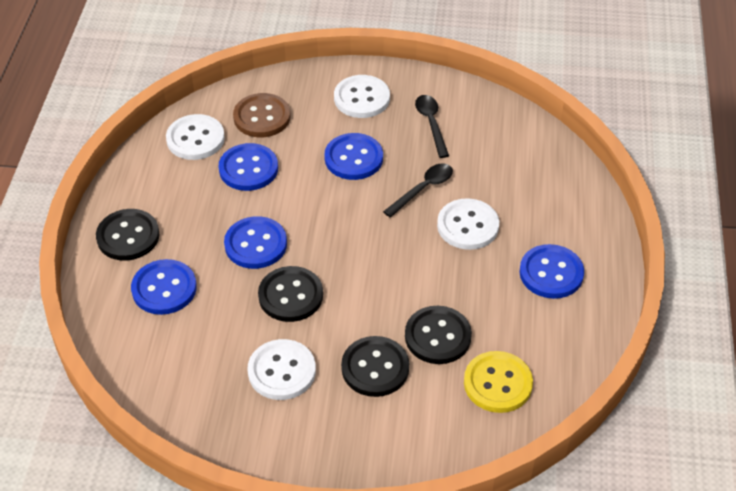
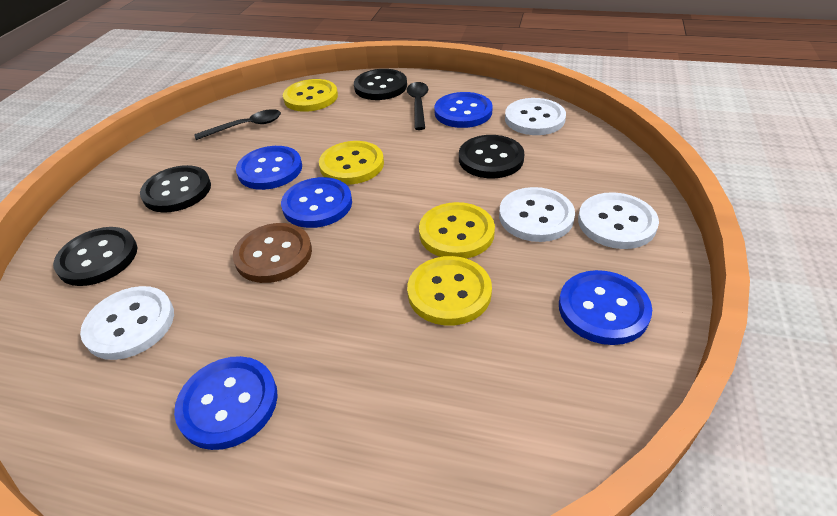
yellow button: 1 -> 4

